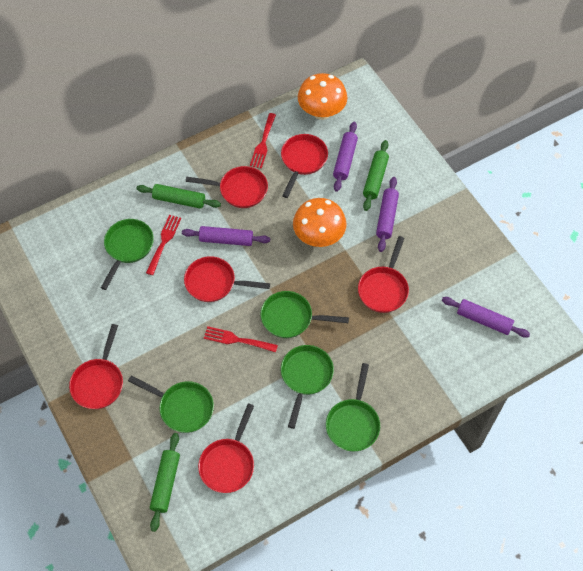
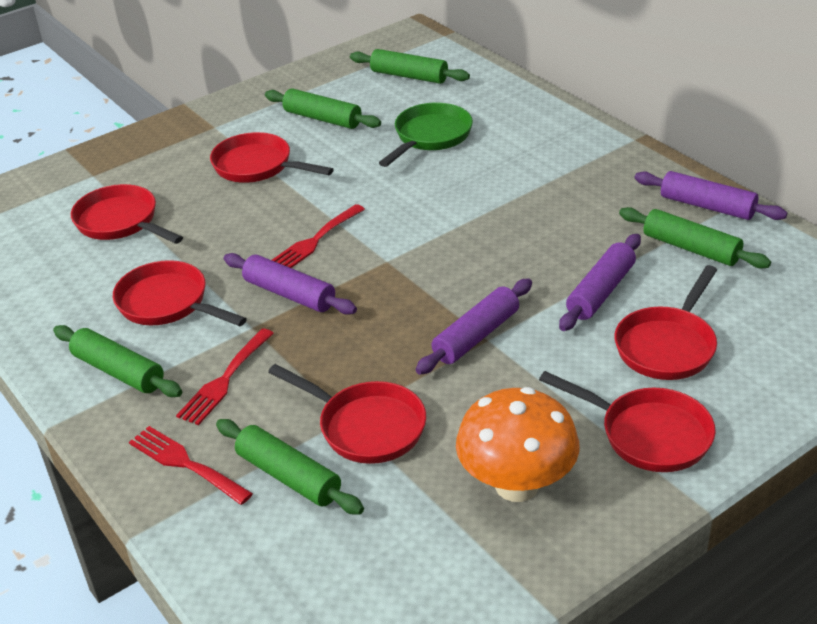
green pan: 5 -> 1
green rolling pin: 3 -> 5
orange mushroom: 2 -> 1

